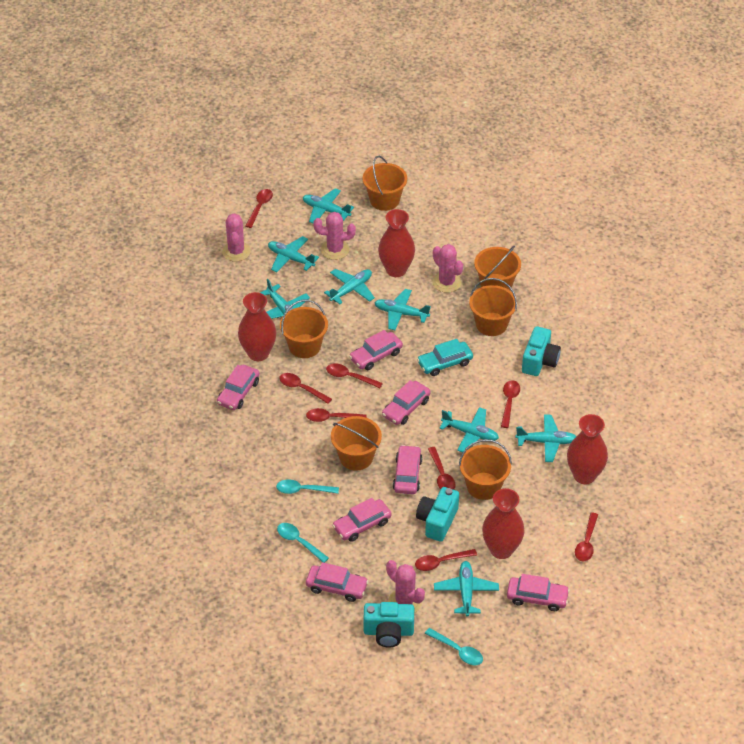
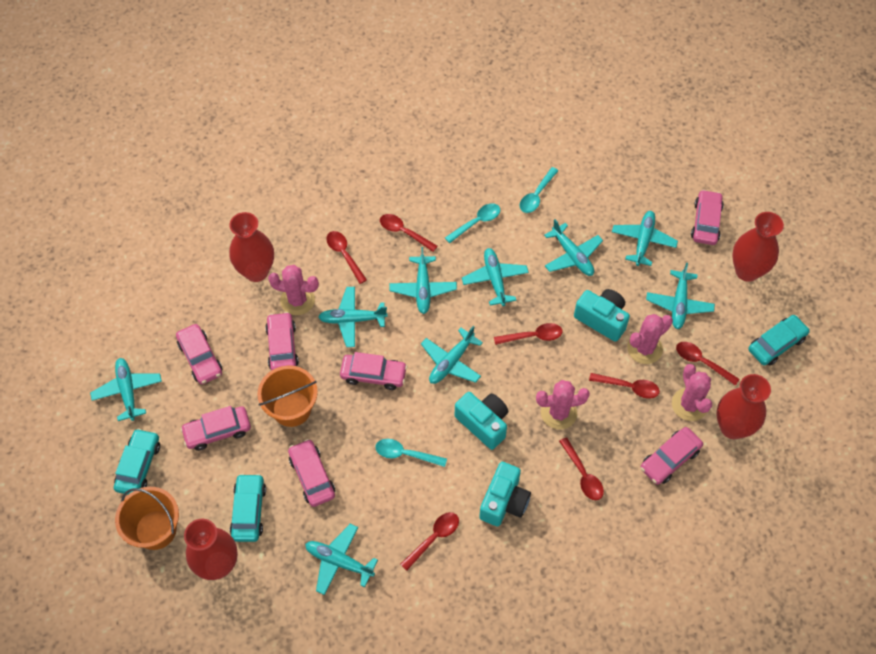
orange bucket: 6 -> 2
red spoon: 8 -> 7
turquoise car: 1 -> 3
turquoise plane: 8 -> 9

